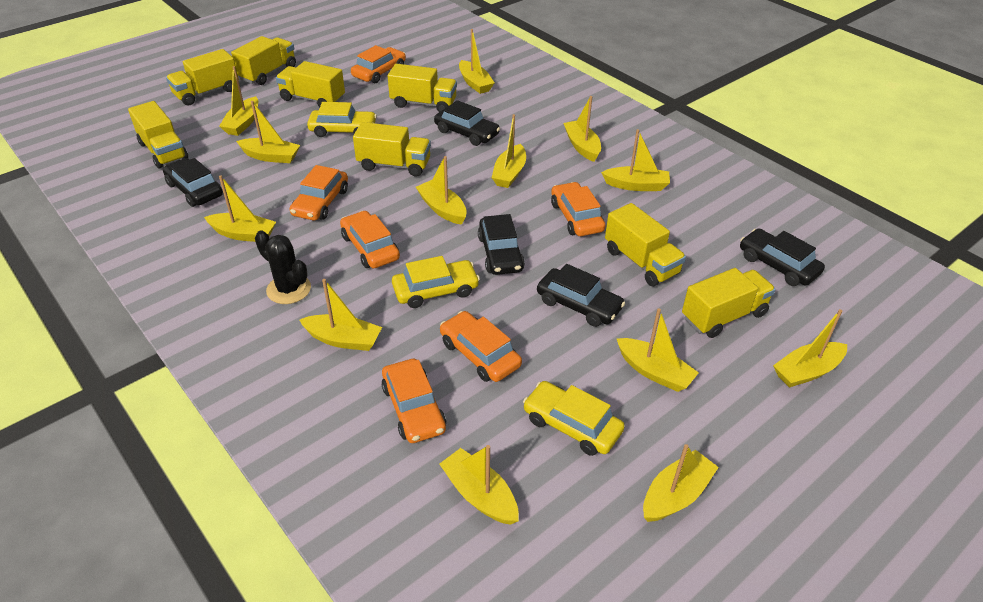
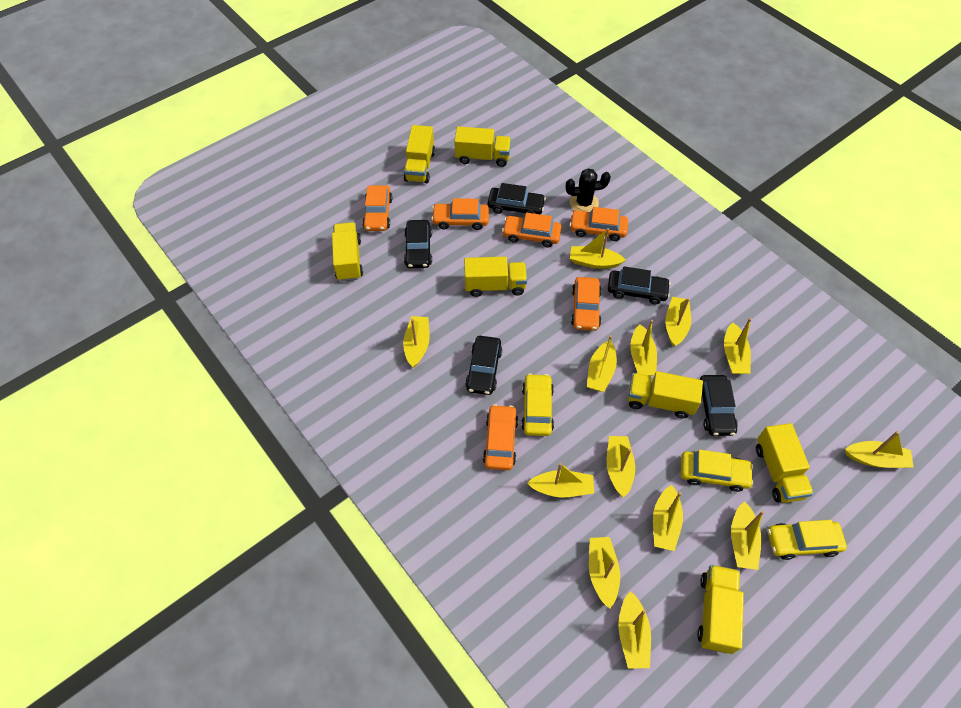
yellow truck: 8 -> 7

